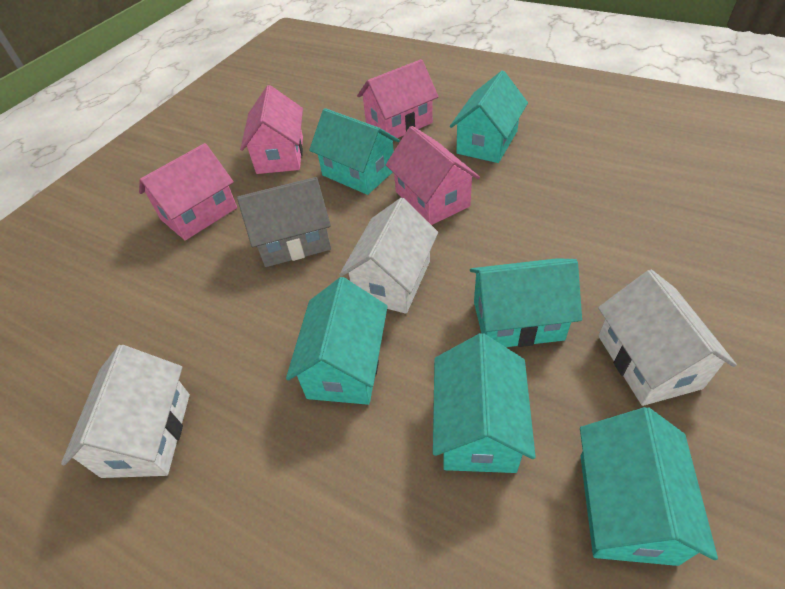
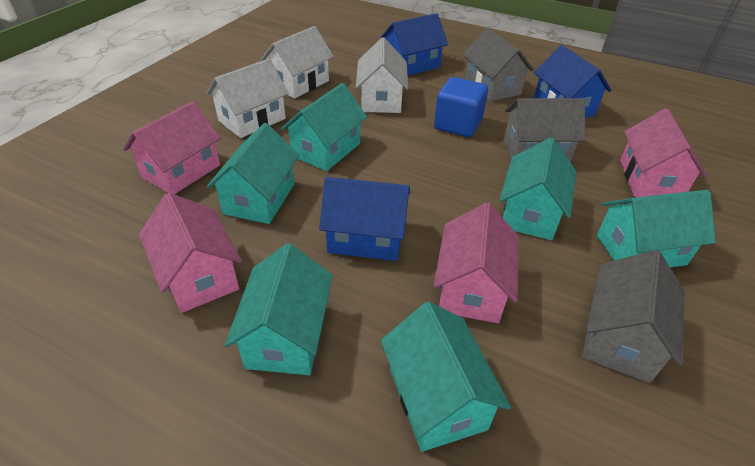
blue cube: 0 -> 1
blue house: 0 -> 3
grey house: 1 -> 3

